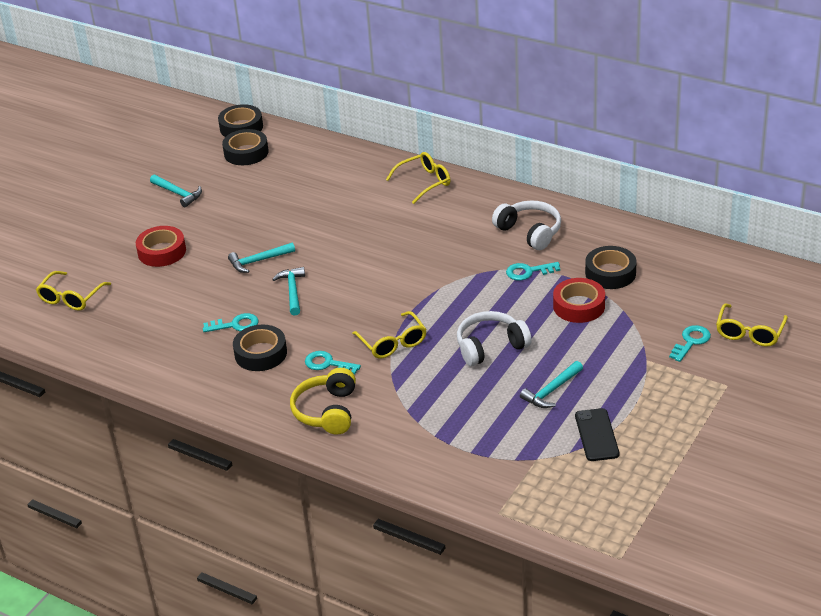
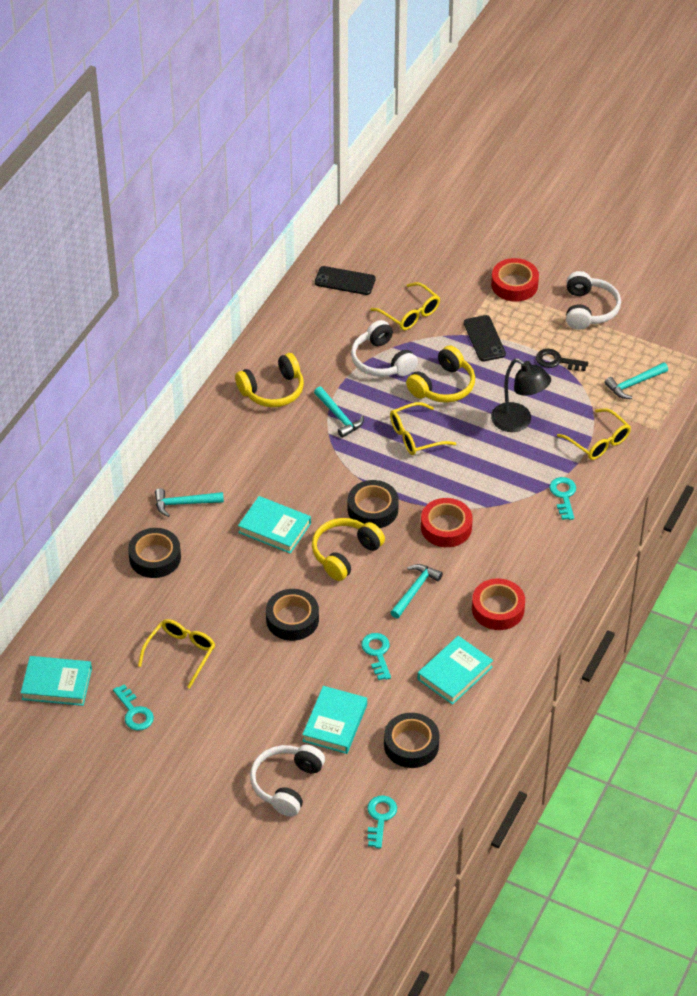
black key: 0 -> 1
black lamp: 0 -> 1
black phone: 1 -> 2
red tape: 2 -> 3
turquoise book: 0 -> 4
white headphones: 2 -> 3
yellow headphones: 1 -> 3

